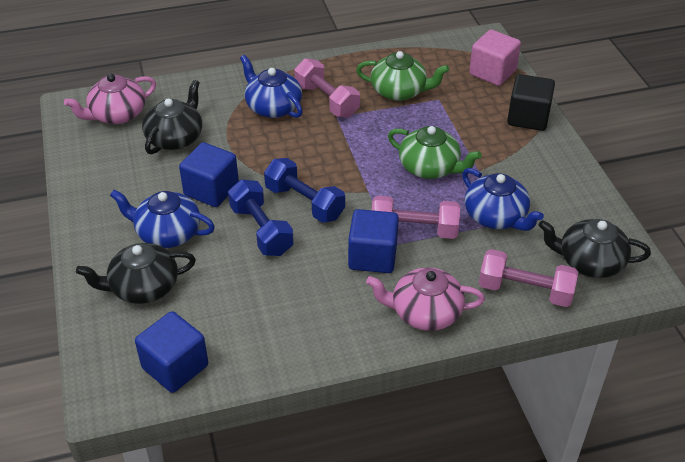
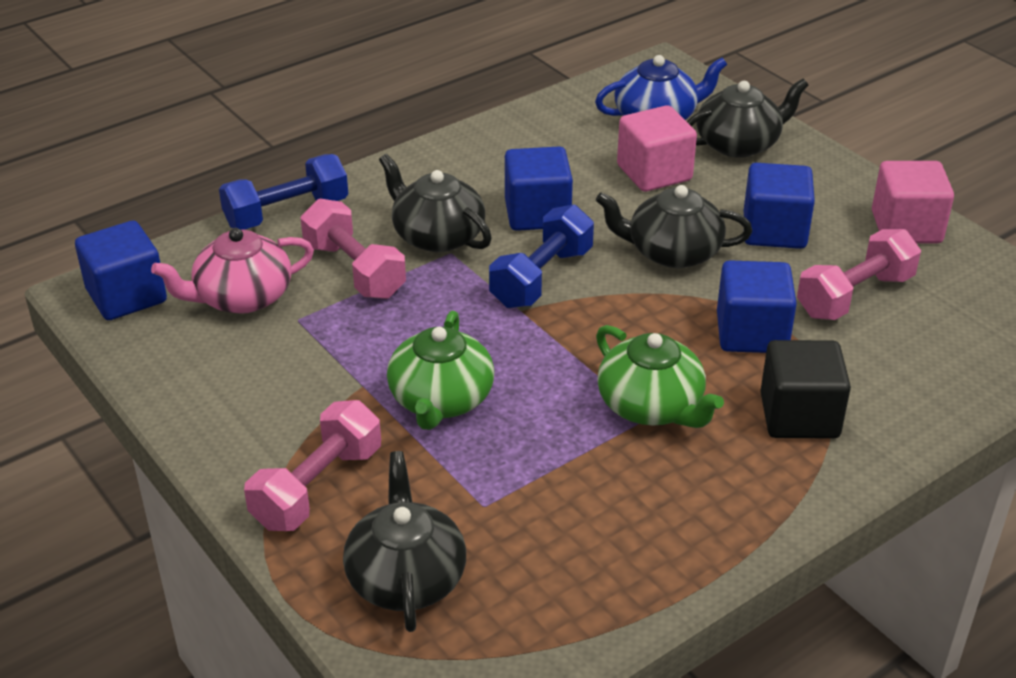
black teapot: 3 -> 4
blue cube: 3 -> 4
blue teapot: 3 -> 1
pink cube: 1 -> 2
pink teapot: 2 -> 1

